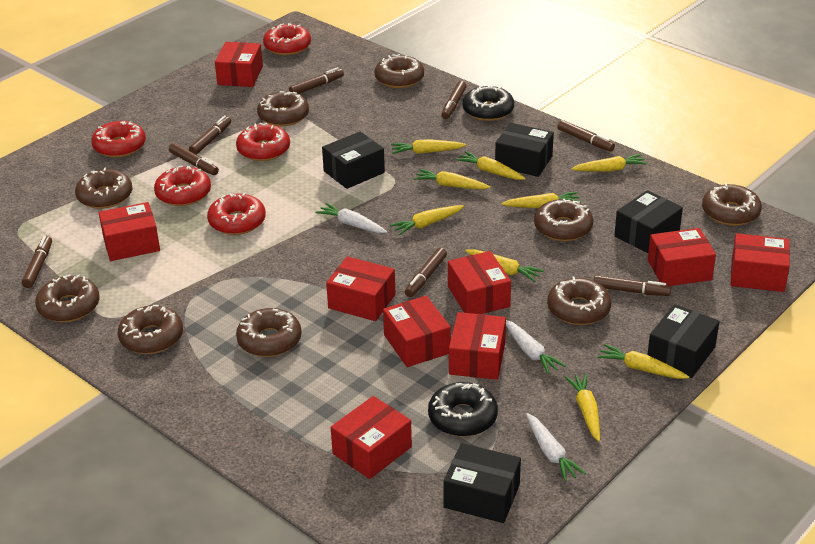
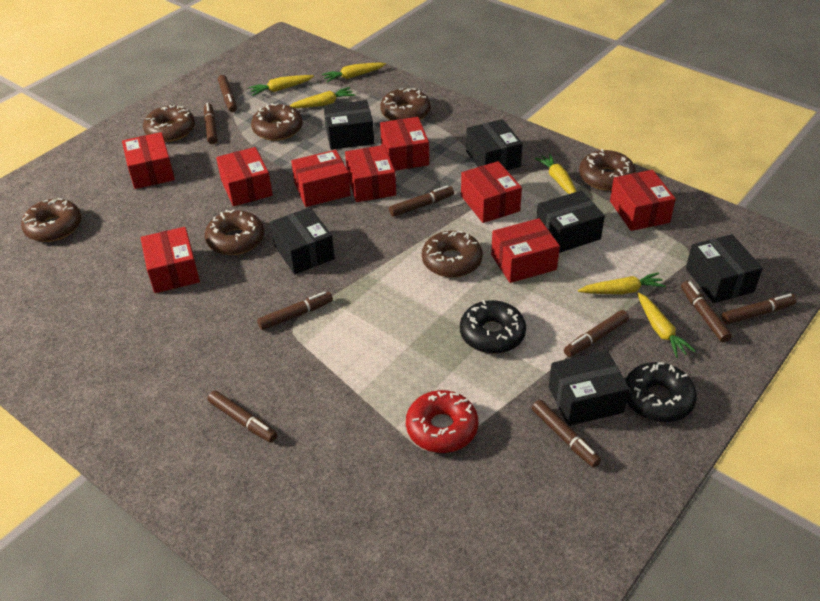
black box: 5 -> 6
brown donut: 9 -> 7
brown marker: 8 -> 9
red donut: 5 -> 1
white carrot: 3 -> 0
yellow carrot: 9 -> 6

